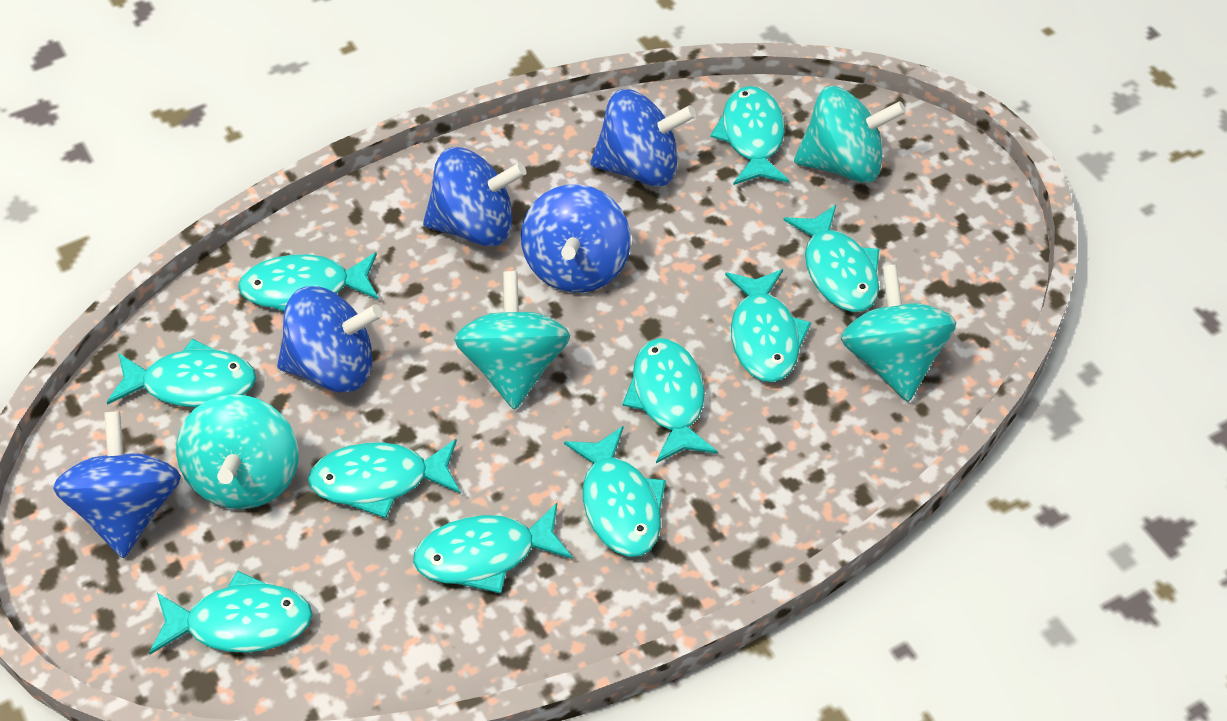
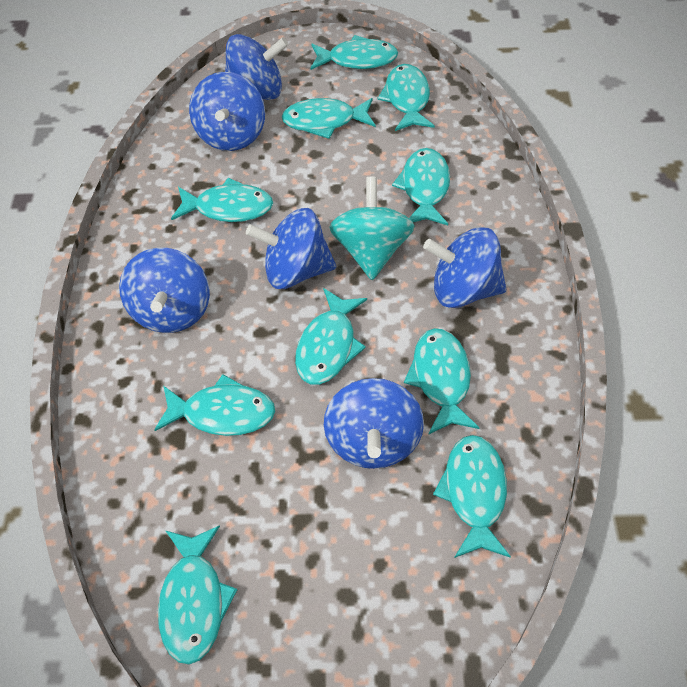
blue spinning top: 5 -> 6
turquoise spinning top: 4 -> 1

